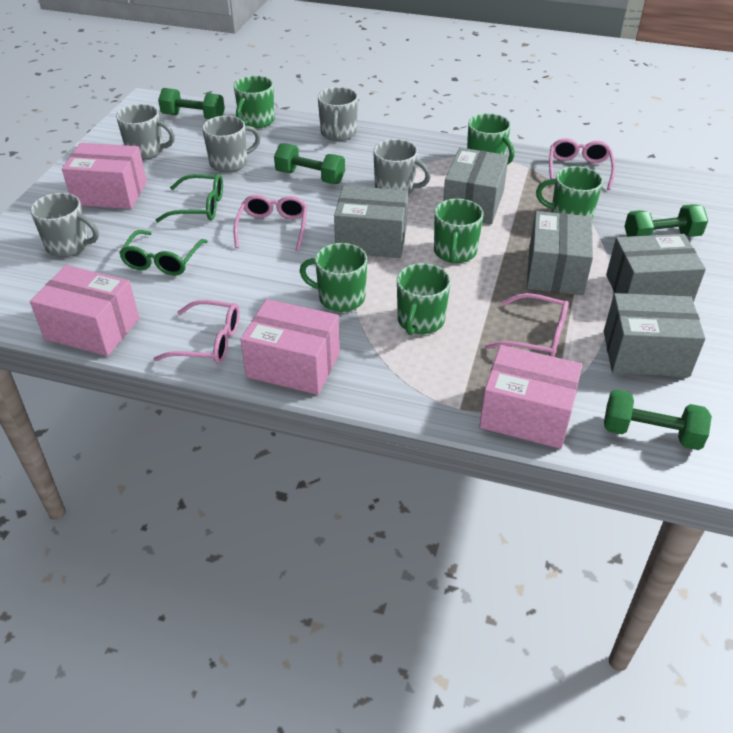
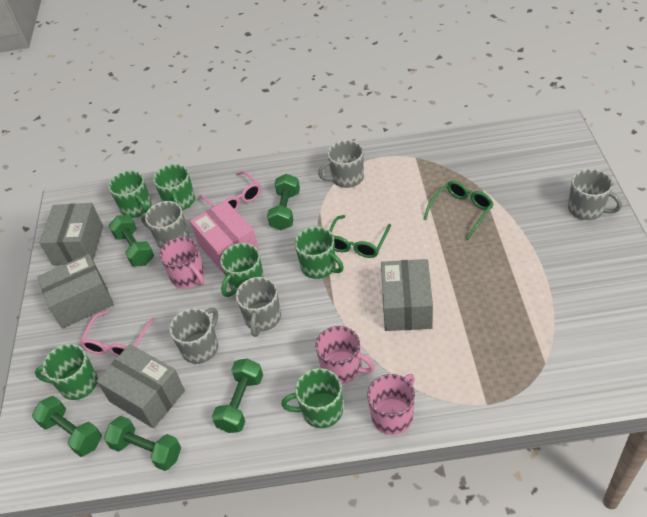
green dumbbell: 4 -> 5
grey box: 5 -> 4
pink box: 4 -> 1
pink glasses: 4 -> 2
pink mug: 0 -> 3

